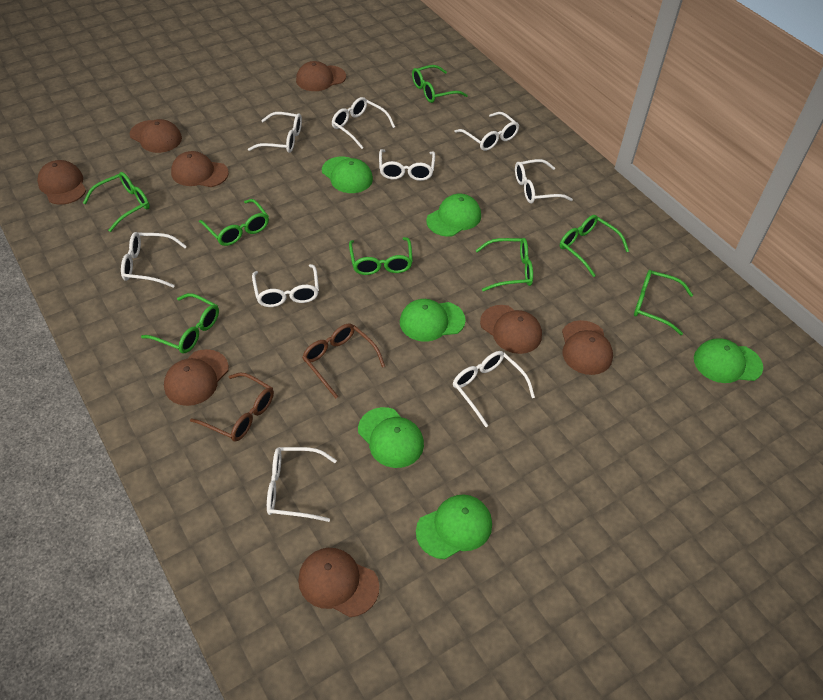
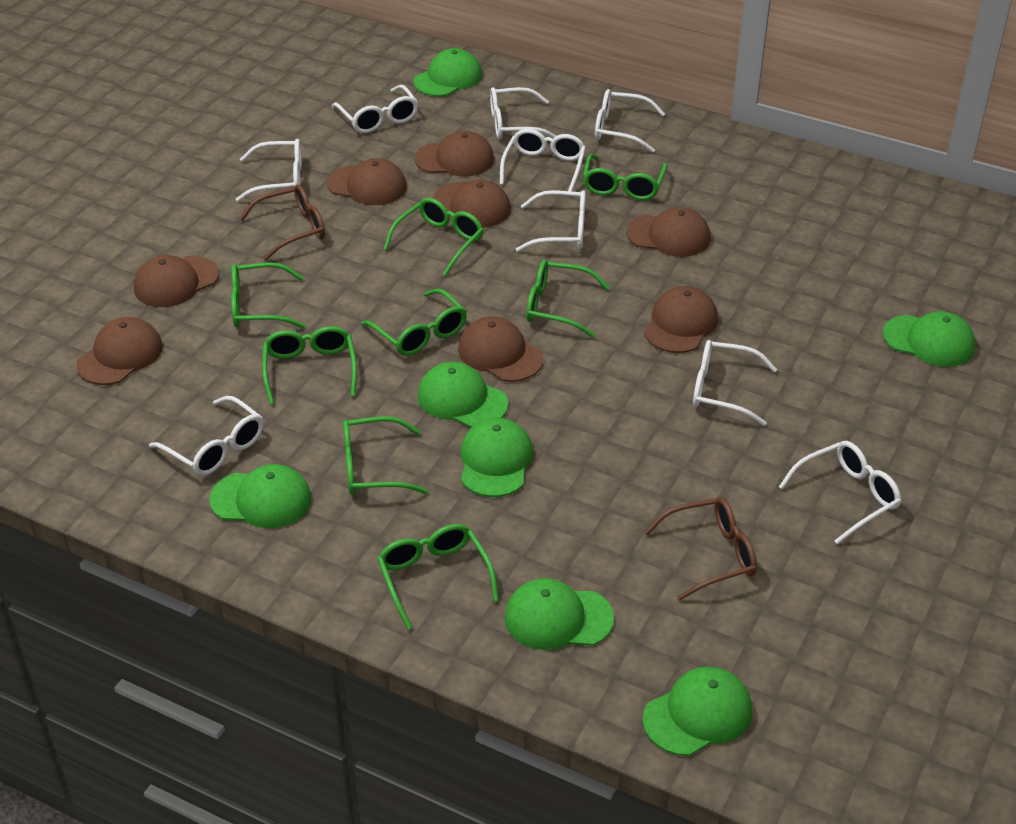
green cap: 6 -> 7

